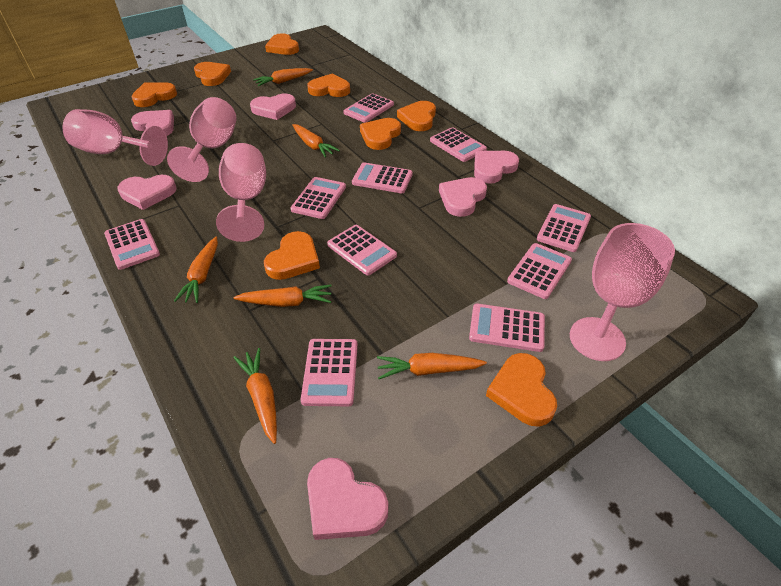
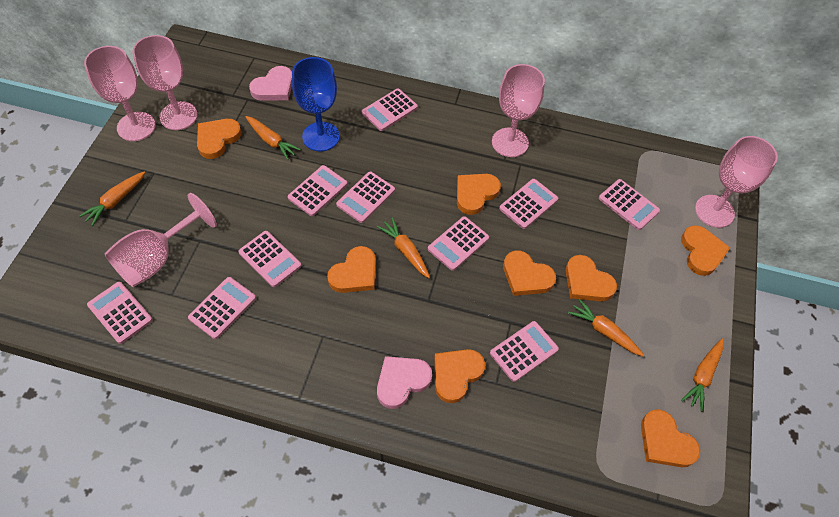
blue goblet: 0 -> 1
orange carrot: 6 -> 5
pink goblet: 4 -> 5
pink heart: 6 -> 2

